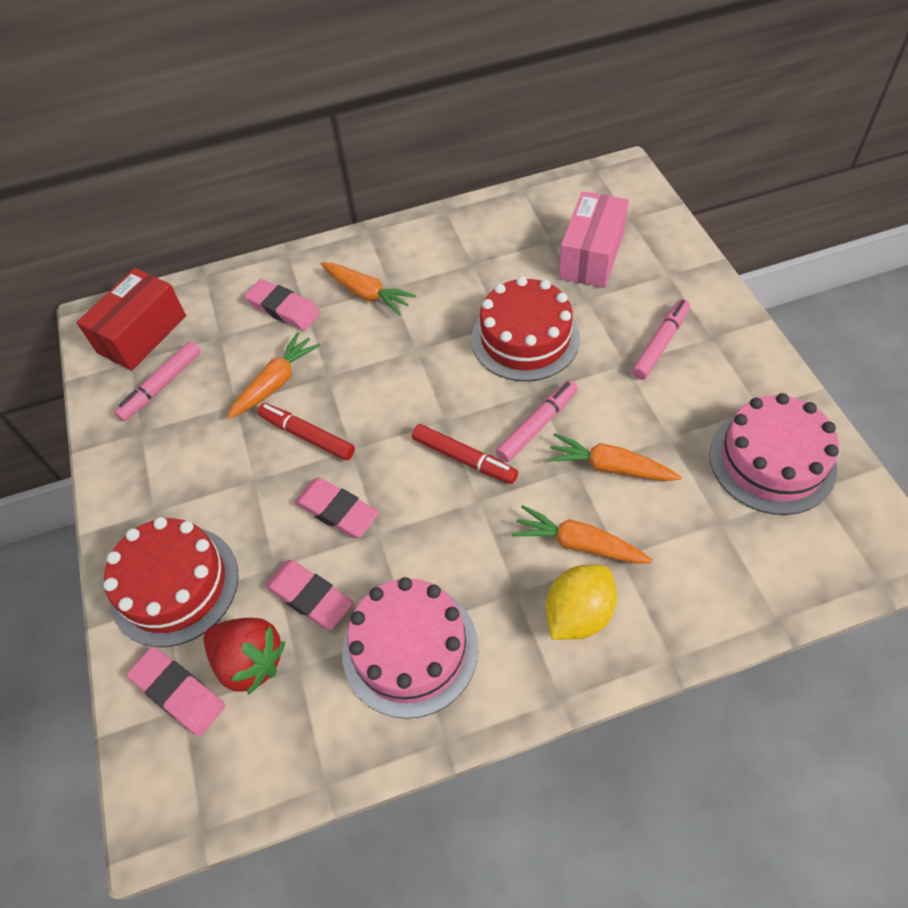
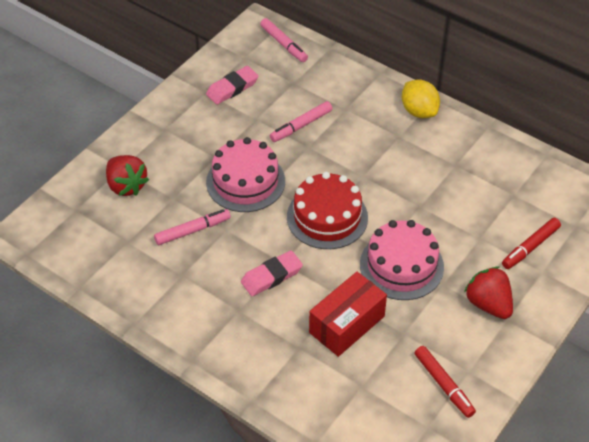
orange carrot: 4 -> 0
pink box: 1 -> 0
pink eraser: 4 -> 2
red cake: 2 -> 1
red strawberry: 1 -> 2

